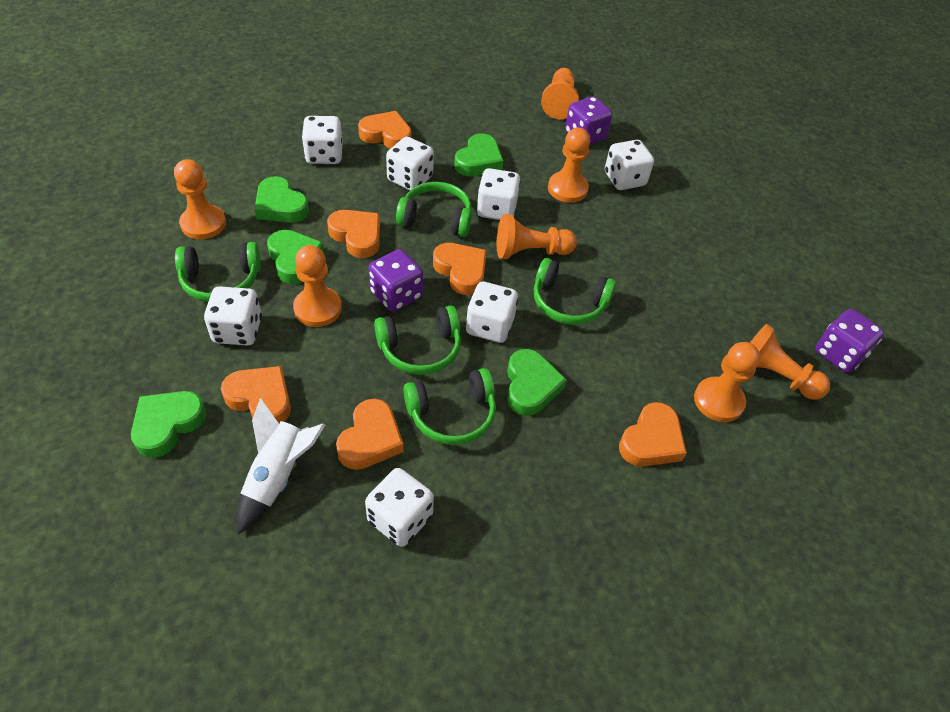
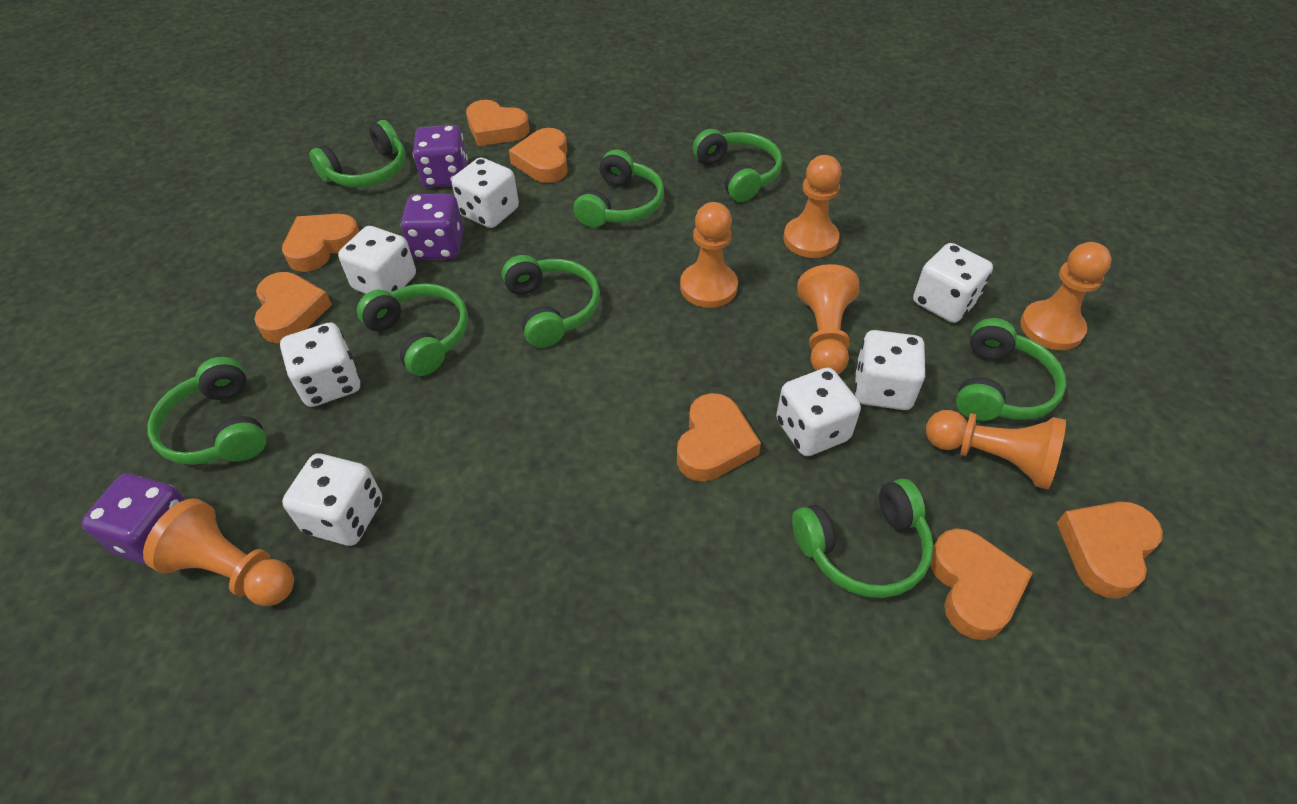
green headphones: 5 -> 8
green heart: 5 -> 0
orange heart: 6 -> 7
orange pawn: 7 -> 6
white rocket: 1 -> 0

